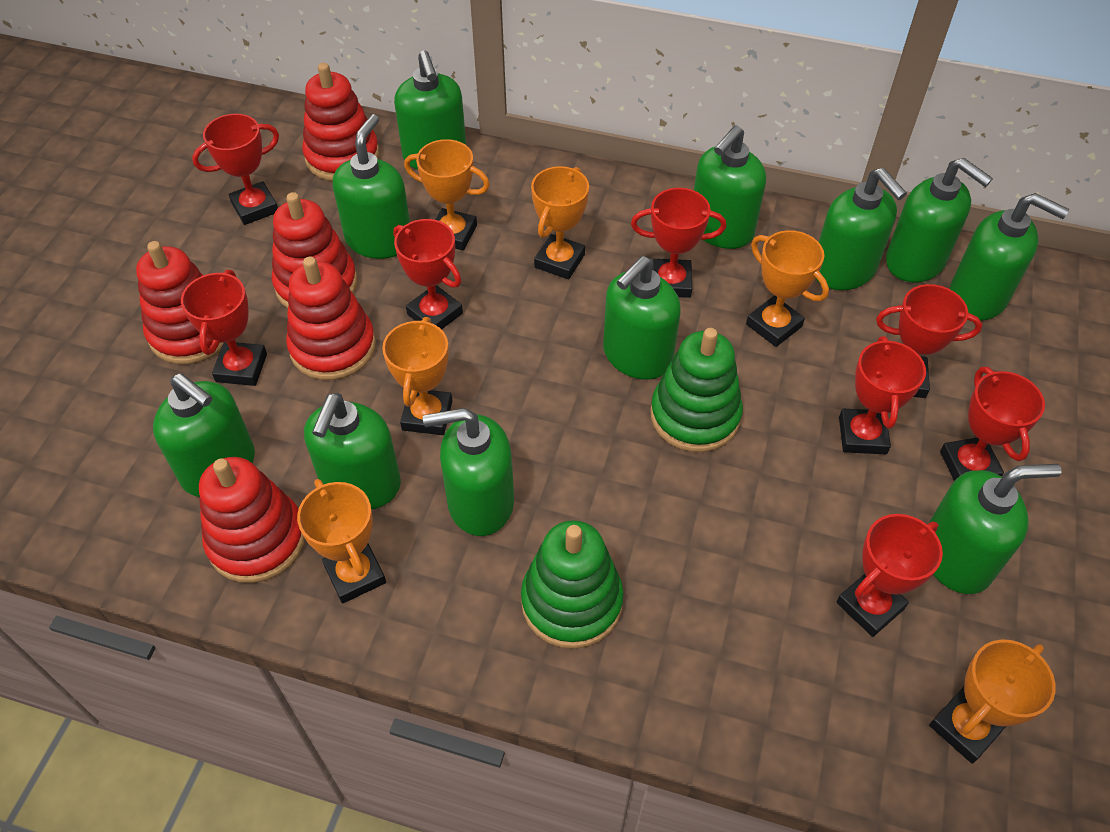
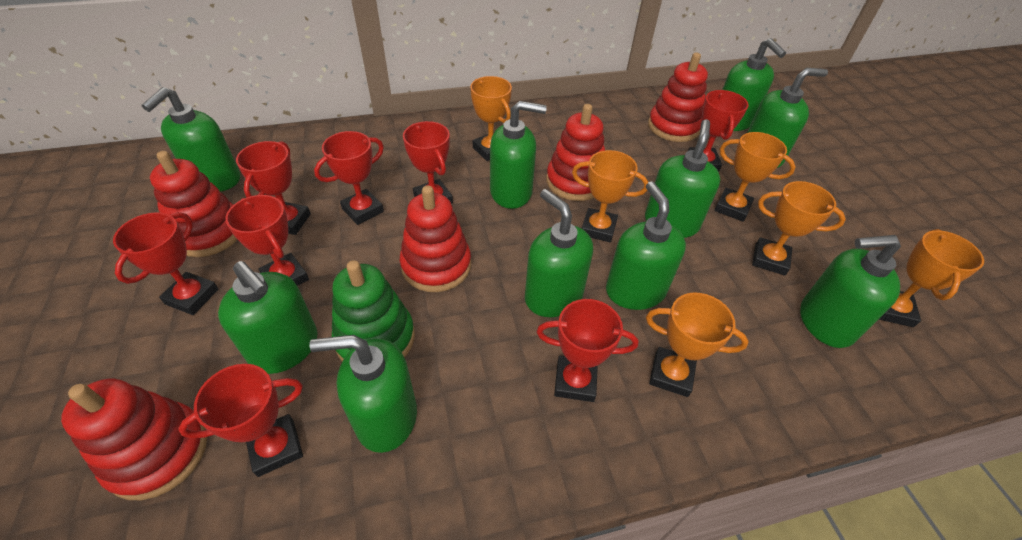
green soap dispenser: 11 -> 10
green stacking toy: 2 -> 1

